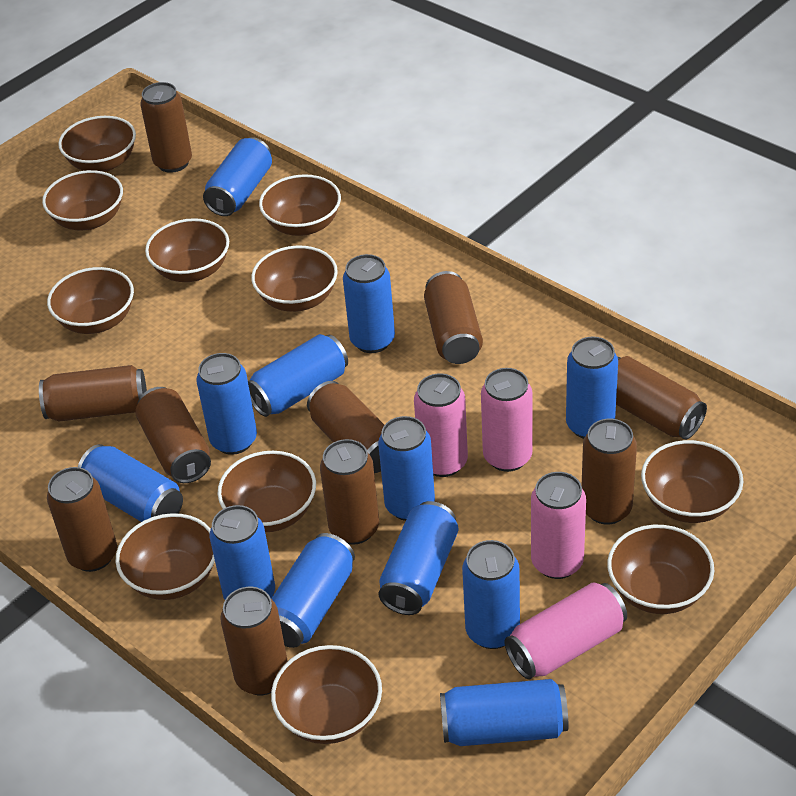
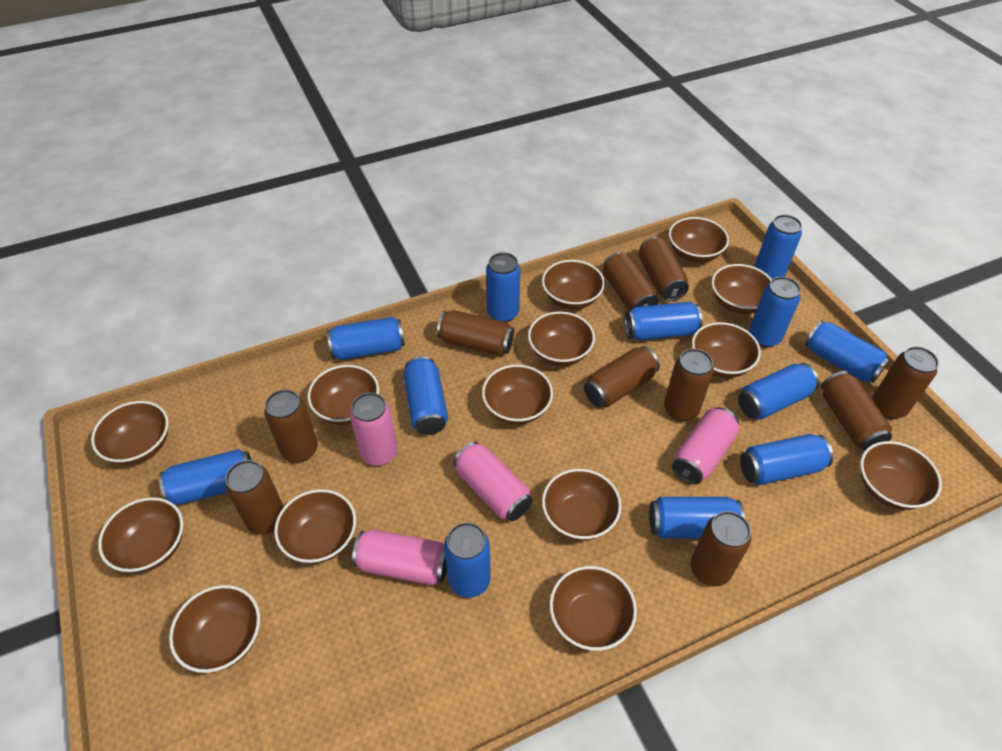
brown bowl: 11 -> 14

